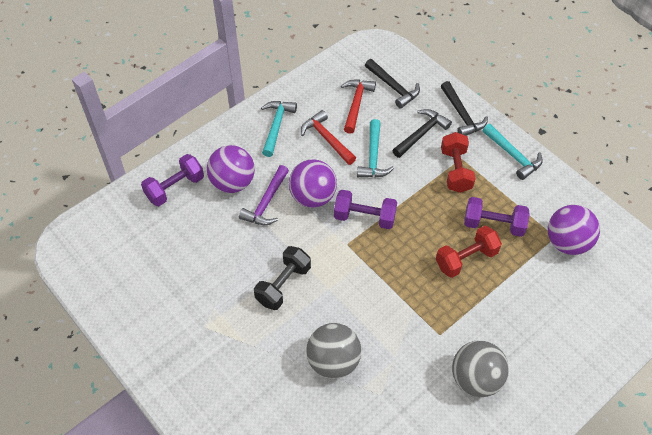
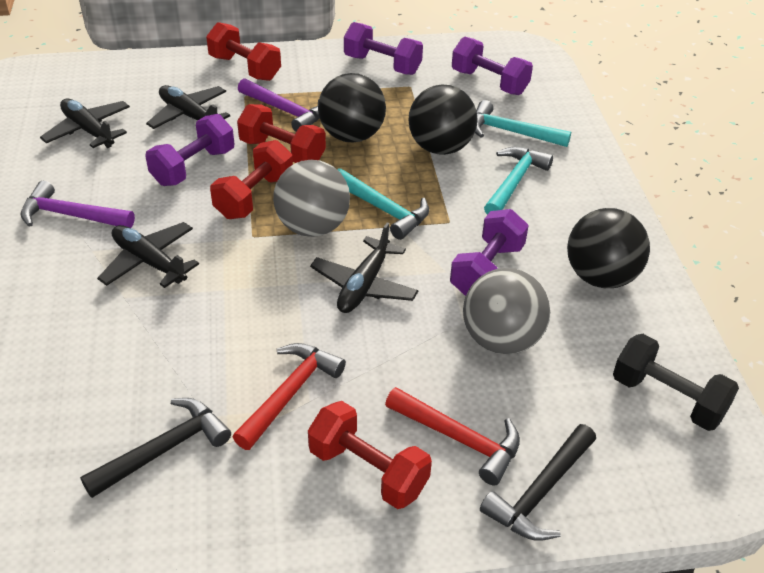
black ball: 0 -> 3
black hammer: 3 -> 2
black plane: 0 -> 4
purple ball: 3 -> 0
purple dumbbell: 3 -> 4
purple hammer: 1 -> 2
red dumbbell: 2 -> 4

